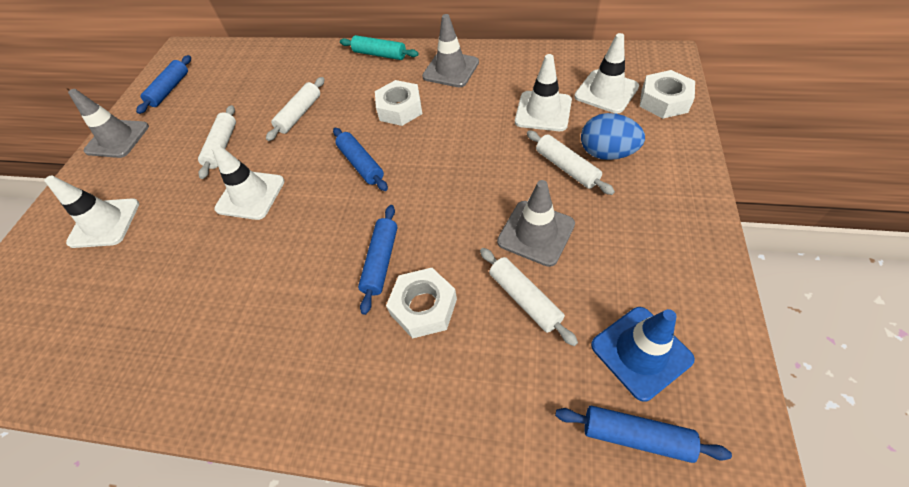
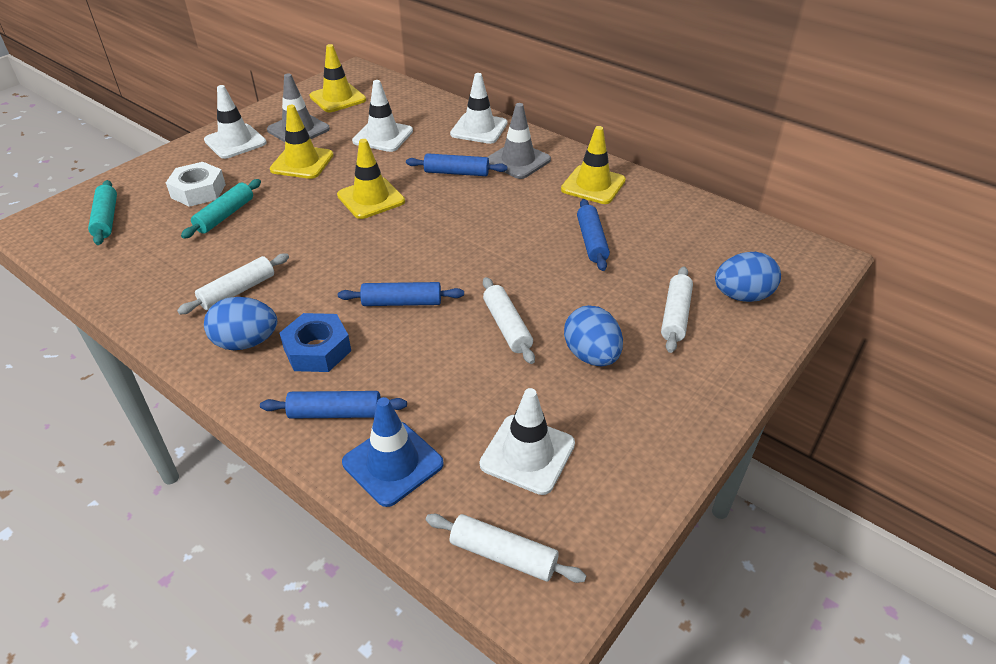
blue egg: 1 -> 3
blue nut: 0 -> 1
grey traffic cone: 3 -> 2
turquoise rolling pin: 1 -> 2
white nut: 3 -> 1
yellow traffic cone: 0 -> 4

